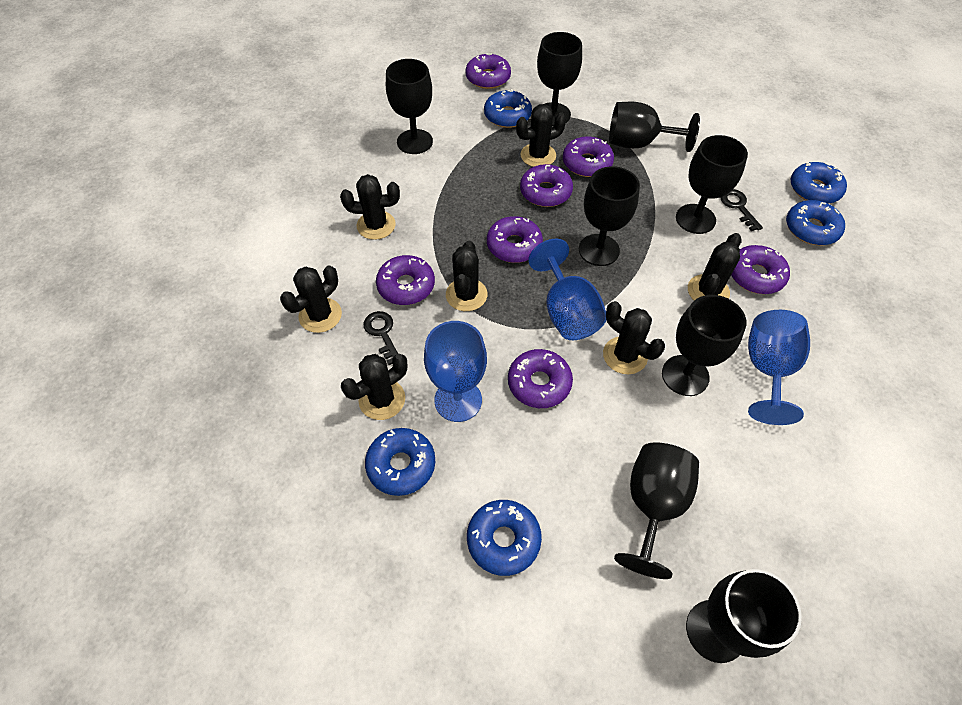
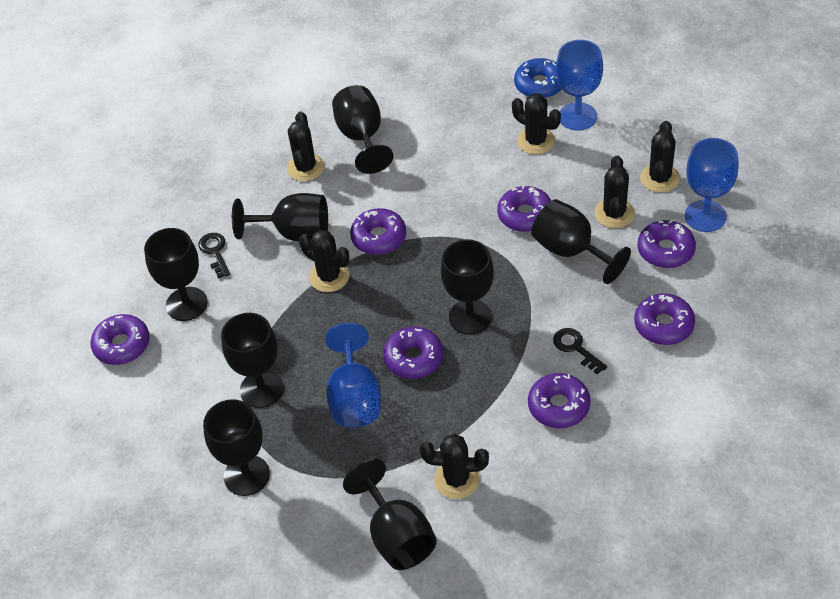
black cactus: 7 -> 6
blue donut: 5 -> 1

